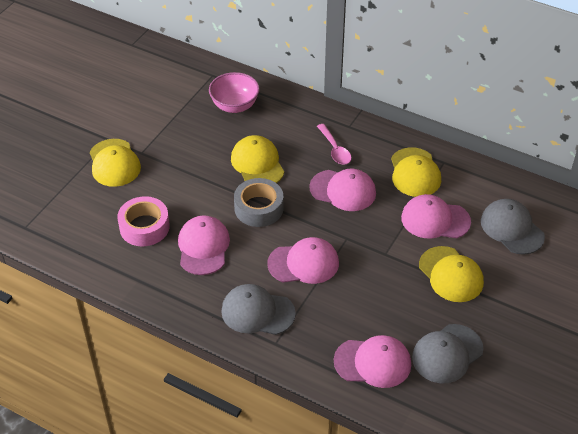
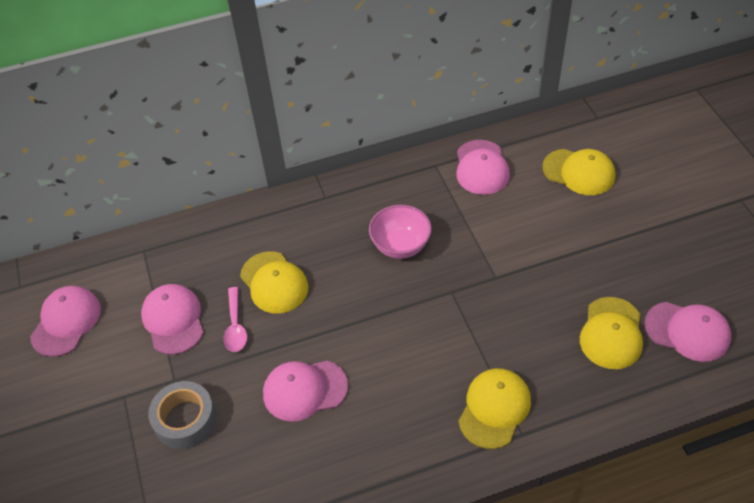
grey cap: 3 -> 0
pink tape: 1 -> 0

